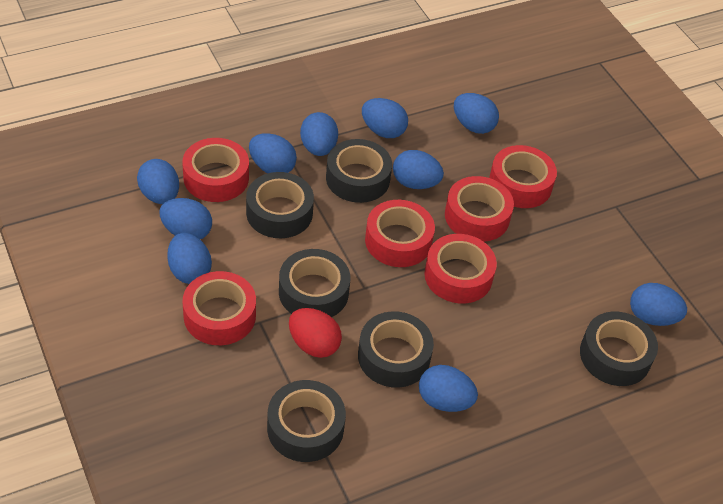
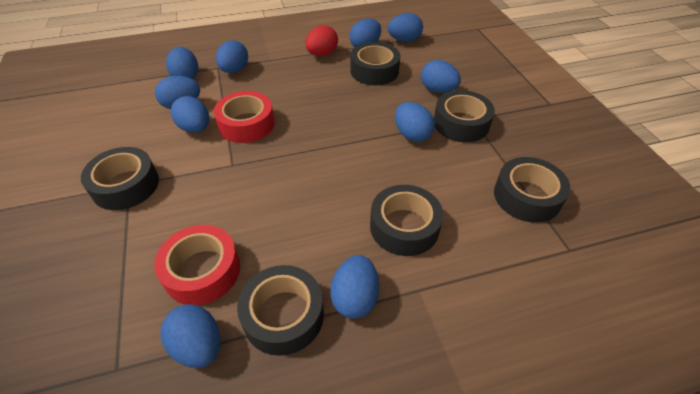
red tape: 6 -> 2

